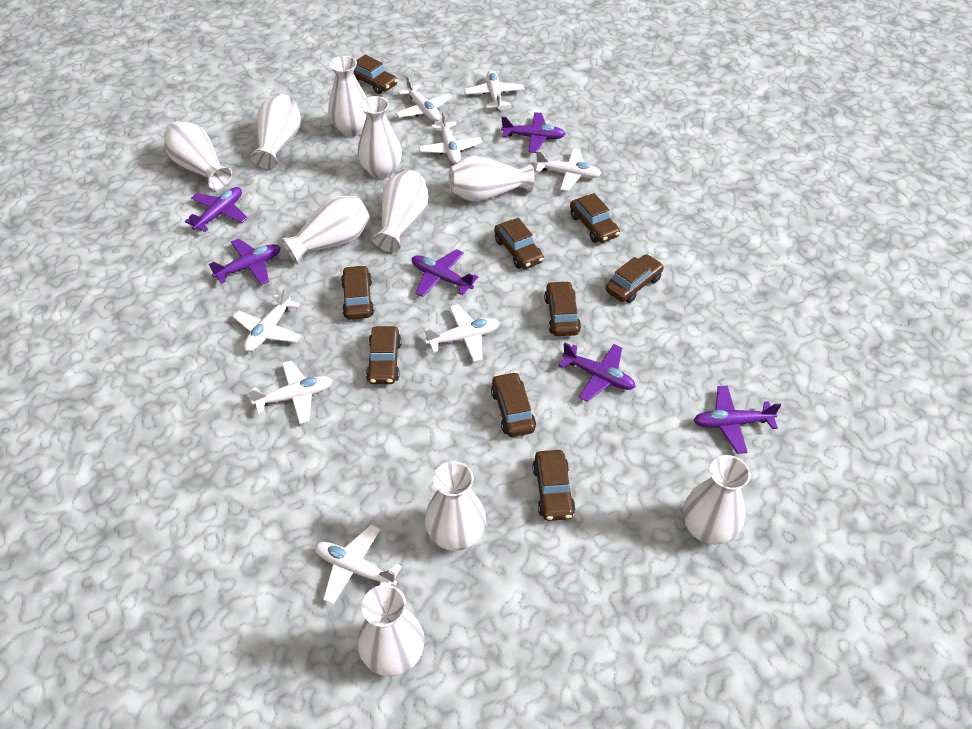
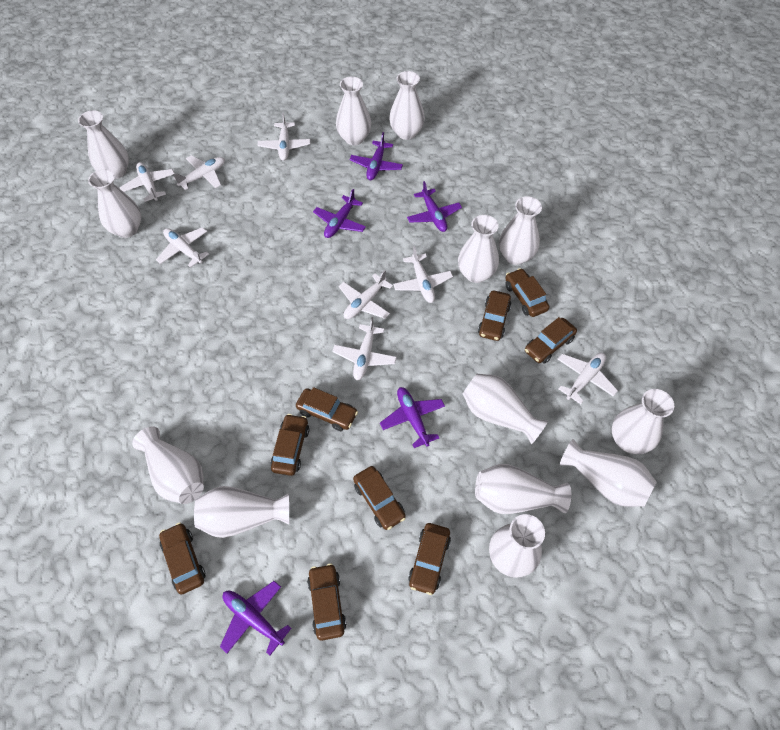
purple plane: 6 -> 5
white vase: 10 -> 13

